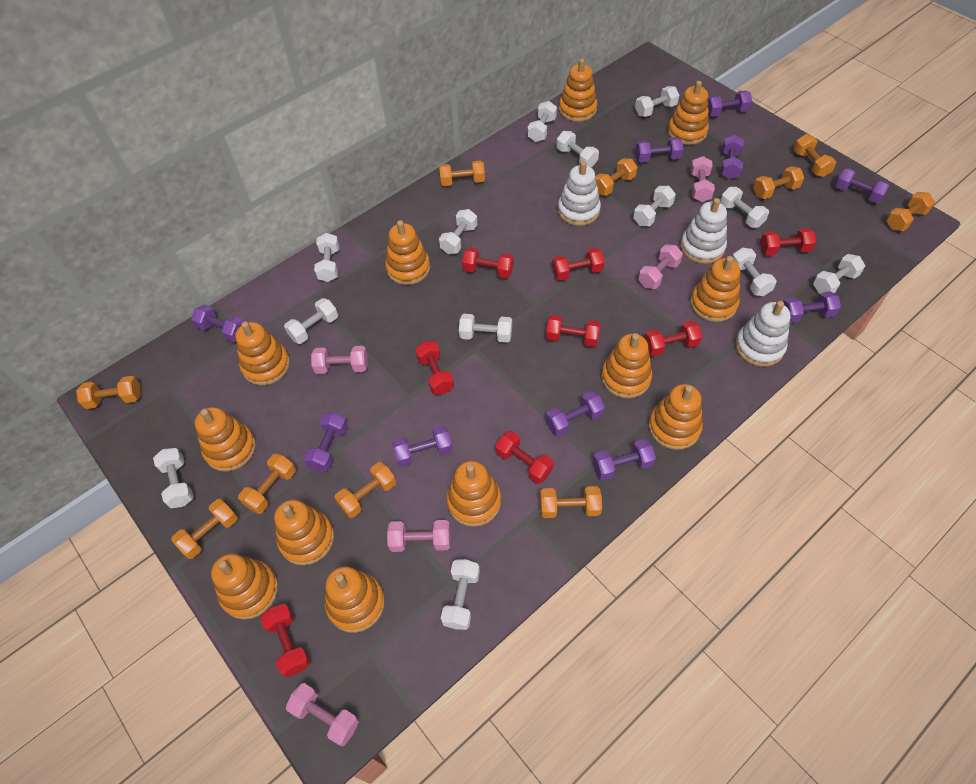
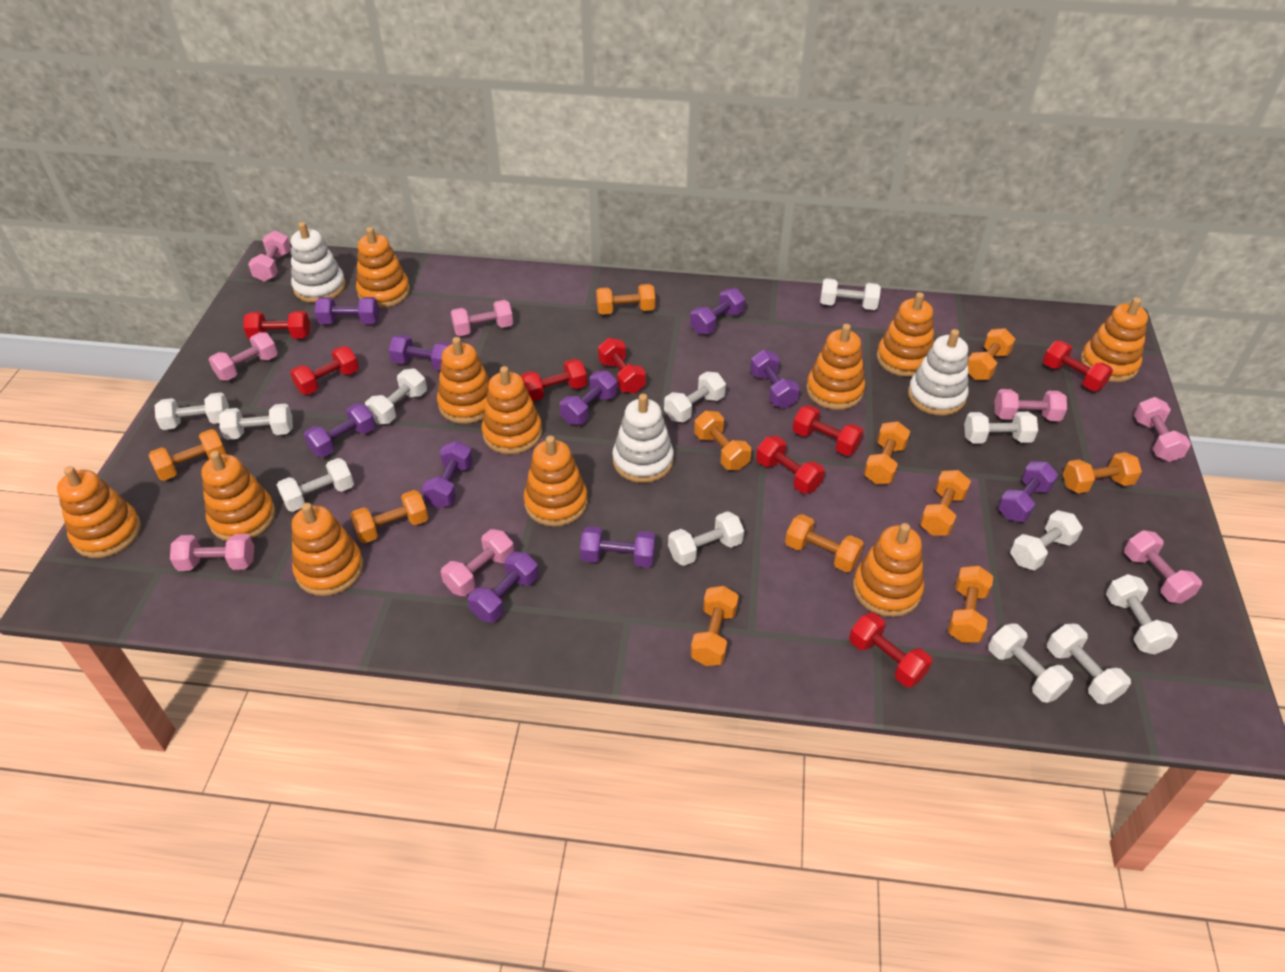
orange dumbbell: 10 -> 11
orange stacking toy: 12 -> 11
pink dumbbell: 5 -> 8
white dumbbell: 13 -> 12

